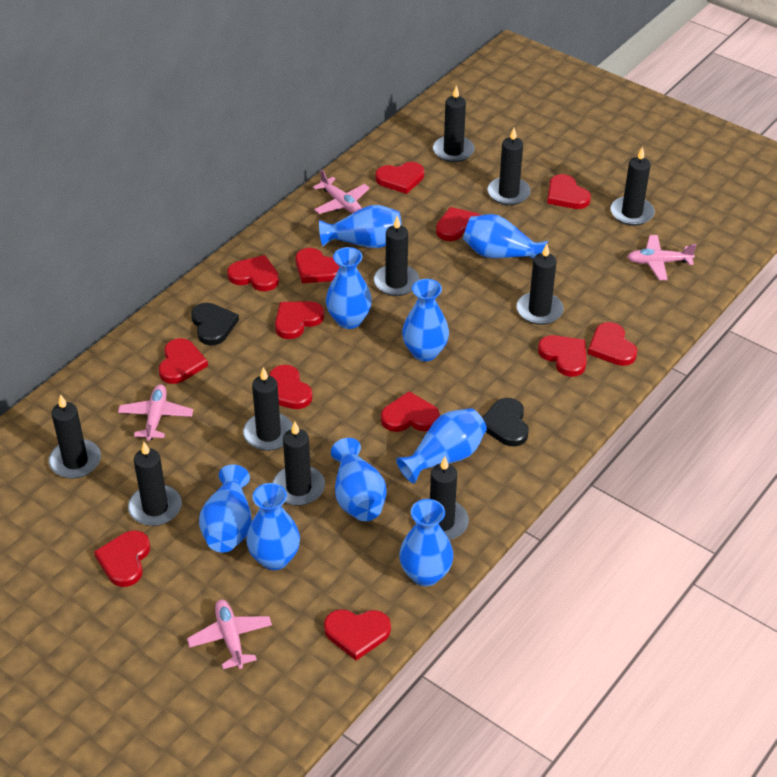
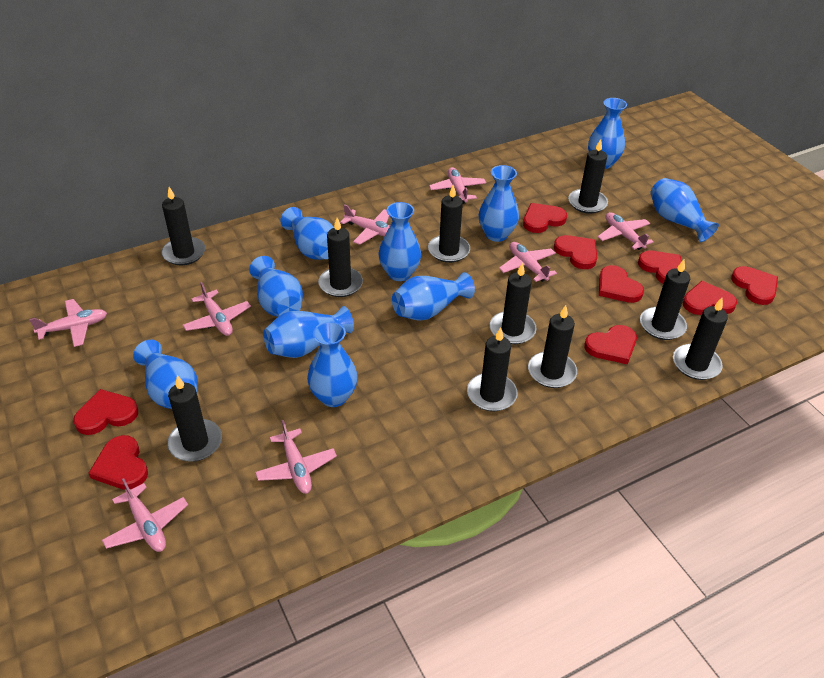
black heart: 2 -> 0
blue vase: 9 -> 10
pink plane: 4 -> 8
red heart: 13 -> 9

